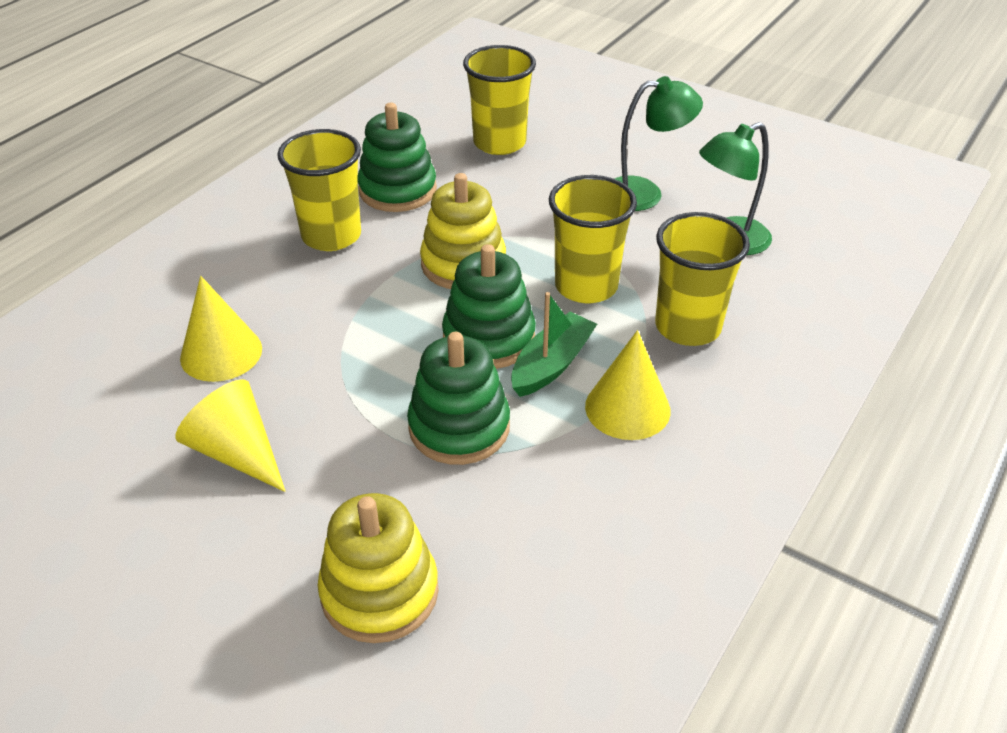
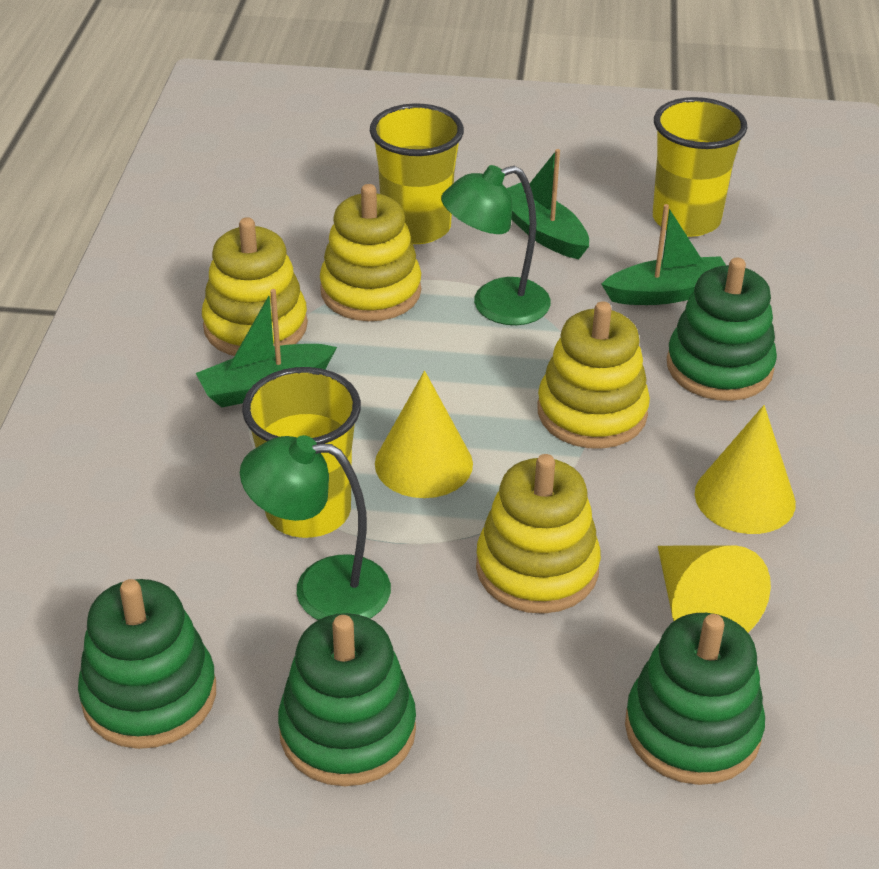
green boat: 1 -> 3
green stacking toy: 3 -> 4
yellow cup: 4 -> 3
yellow stacking toy: 2 -> 4

